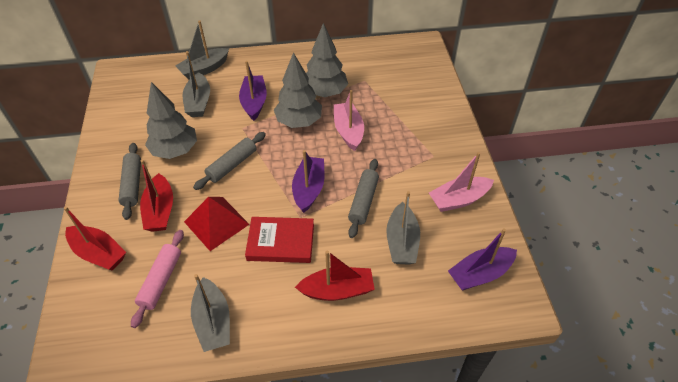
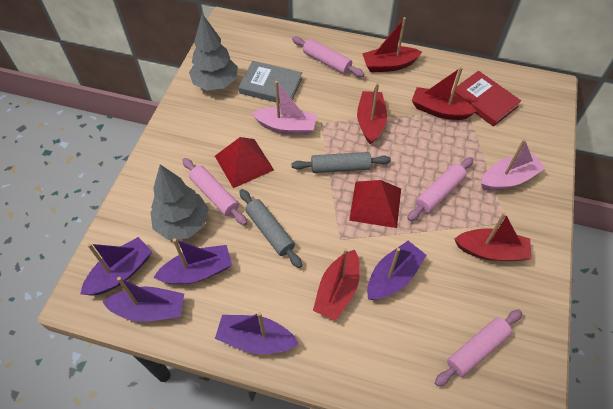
grey boat: 4 -> 0
grey book: 0 -> 1
grey rolling pin: 3 -> 2
grey tree: 3 -> 2
pink rolling pin: 1 -> 4
purple boat: 3 -> 5
red boat: 3 -> 5
red pyramid: 1 -> 2

